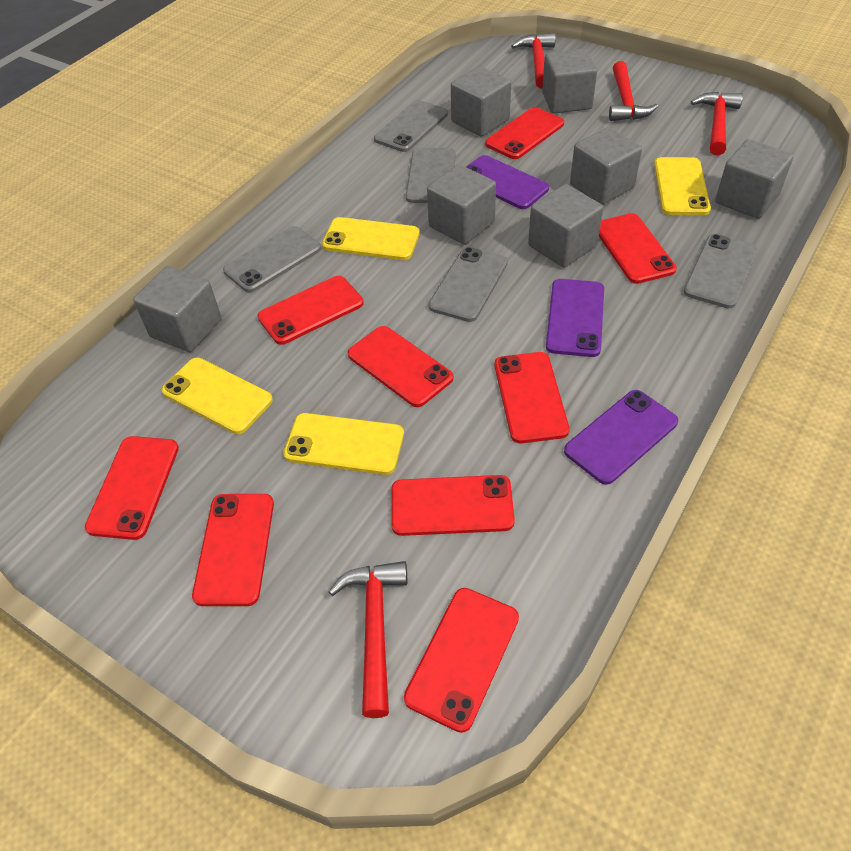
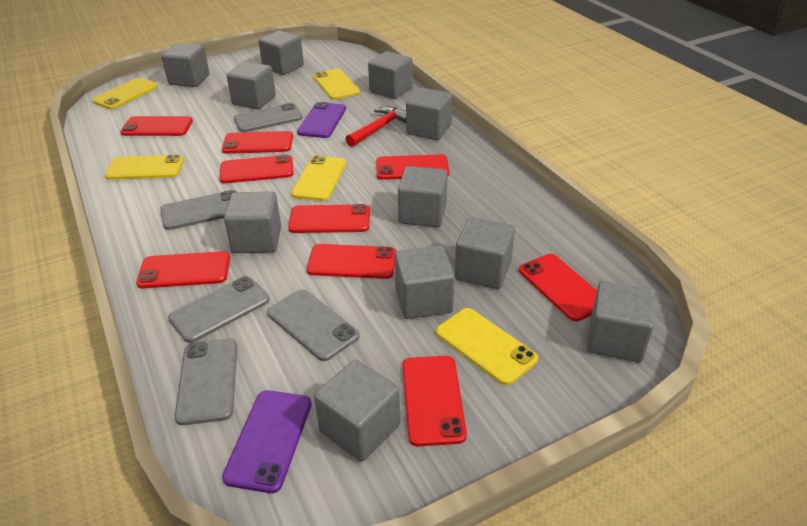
grey cube: 7 -> 11
purple phone: 3 -> 2
red hammer: 4 -> 1
yellow phone: 4 -> 5

